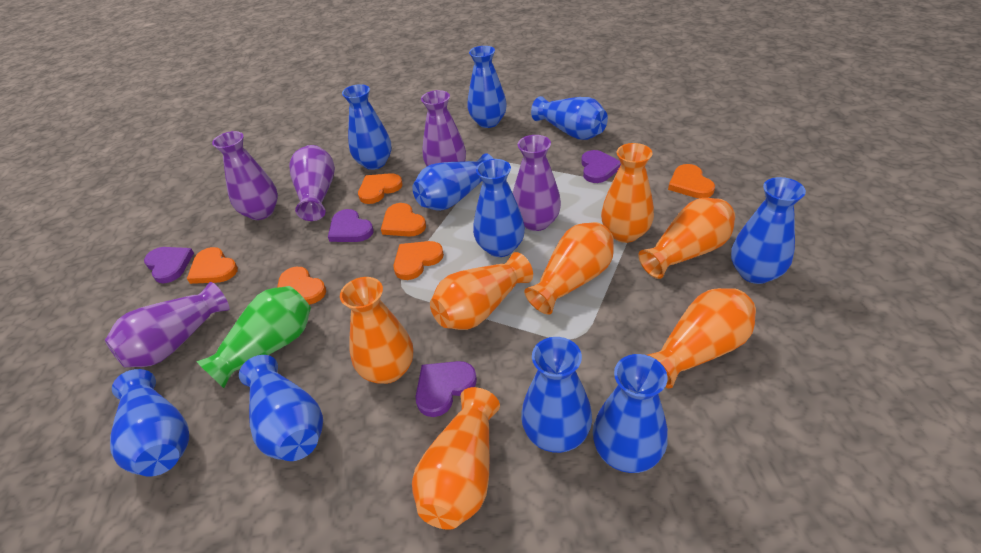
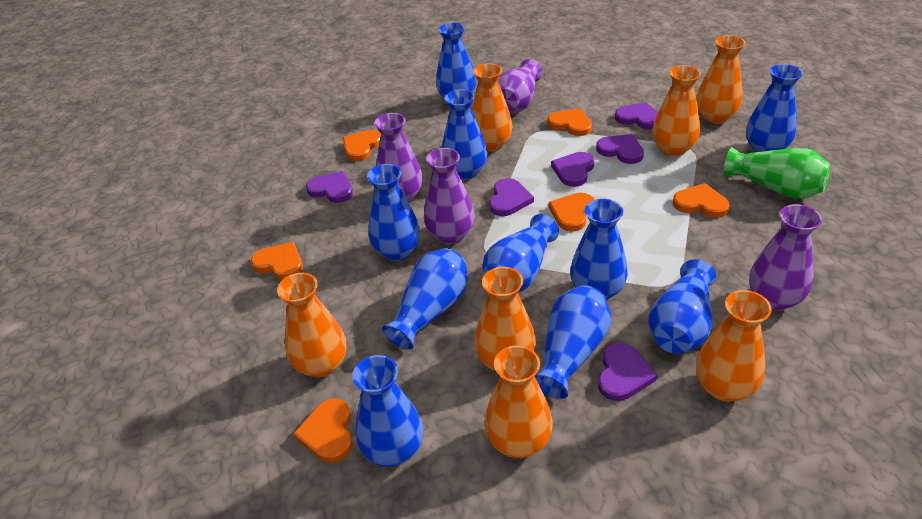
purple heart: 4 -> 6
purple vase: 5 -> 4

